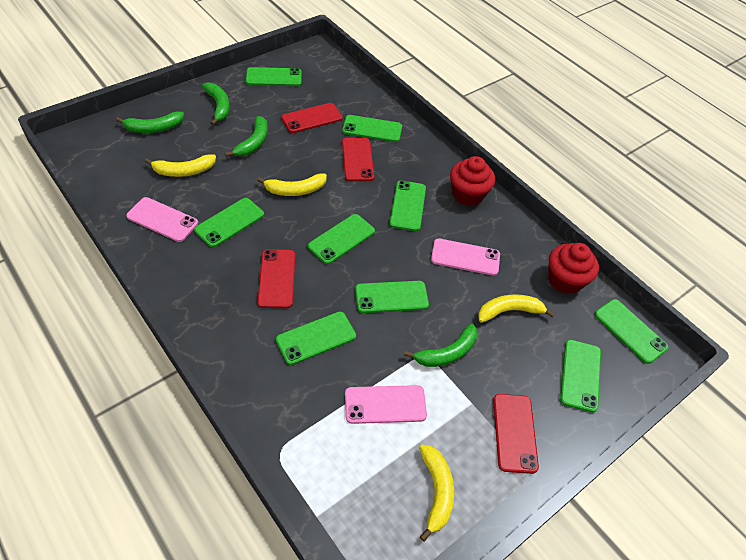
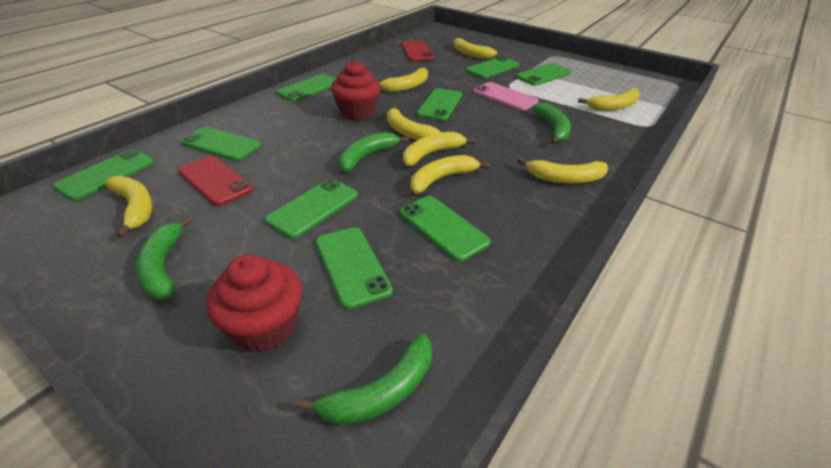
pink phone: 3 -> 1
red phone: 4 -> 2
yellow banana: 4 -> 8

